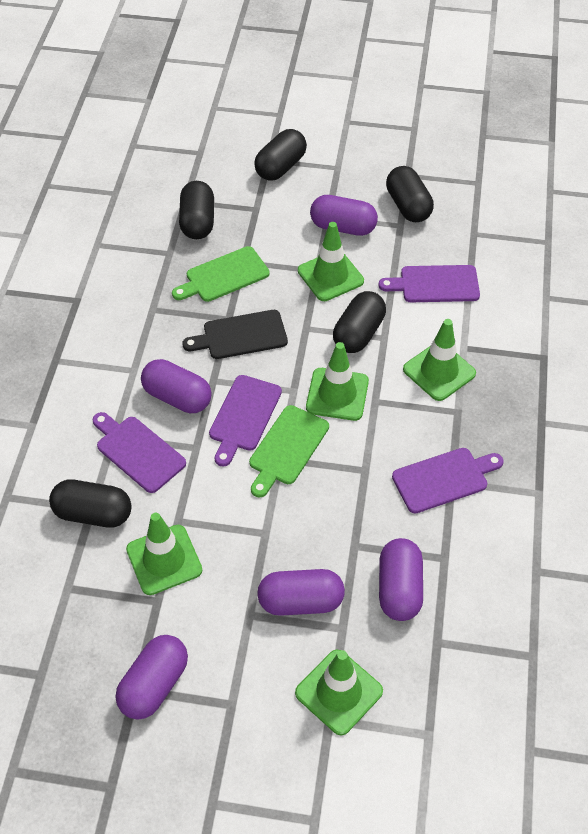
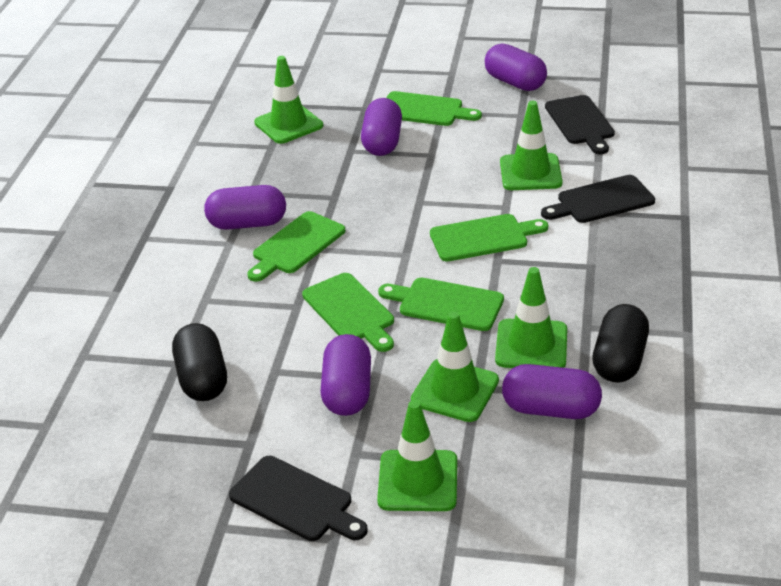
black capsule: 5 -> 2
black cutting board: 1 -> 3
green cutting board: 2 -> 5
purple cutting board: 4 -> 0

